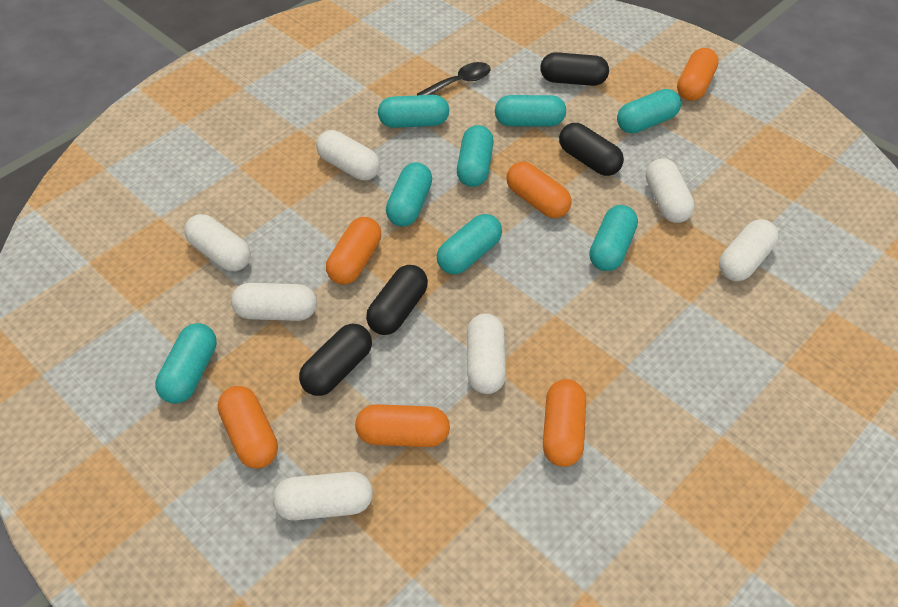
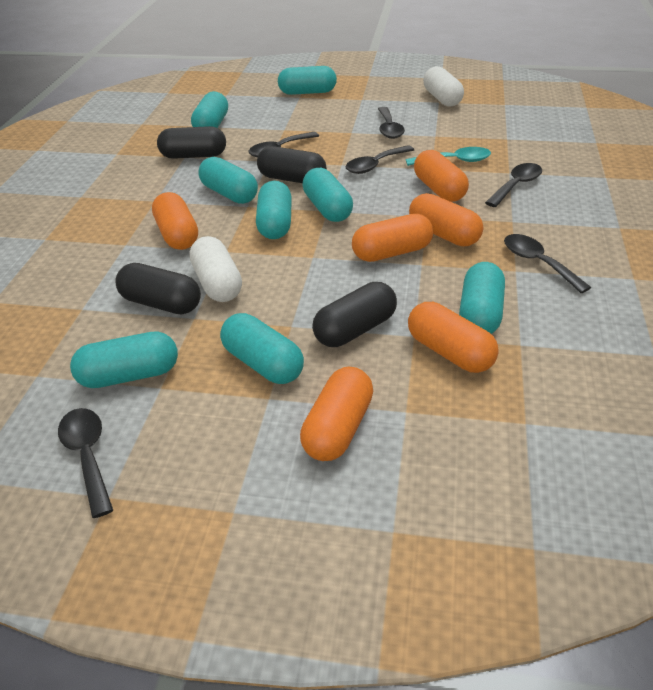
black spoon: 1 -> 6
turquoise spoon: 0 -> 1
white capsule: 7 -> 2

